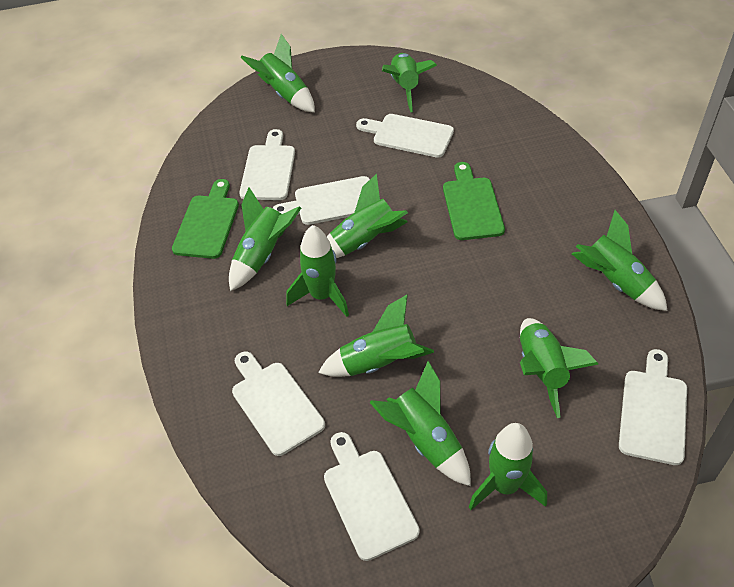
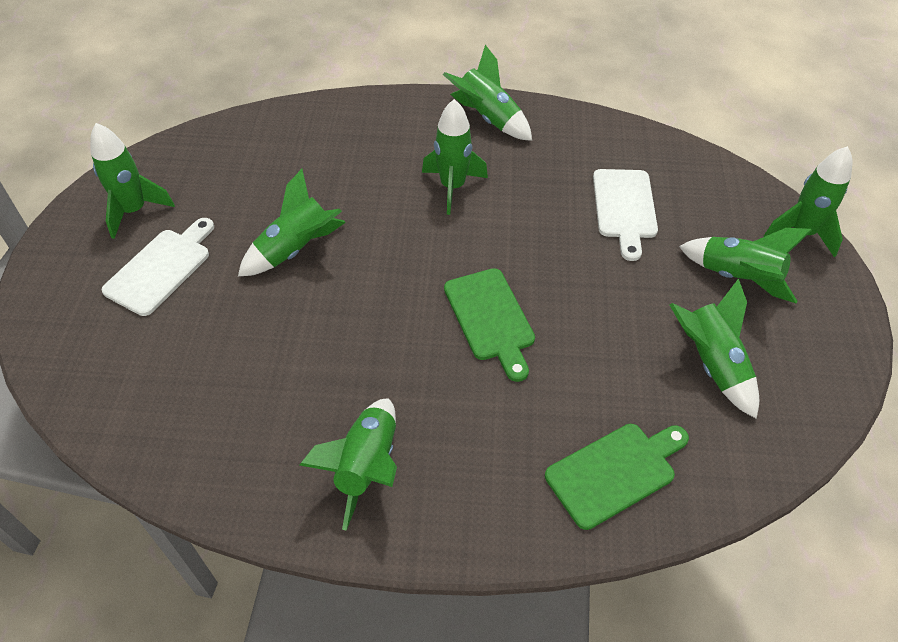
green rocket: 10 -> 8
white cutting board: 6 -> 2

